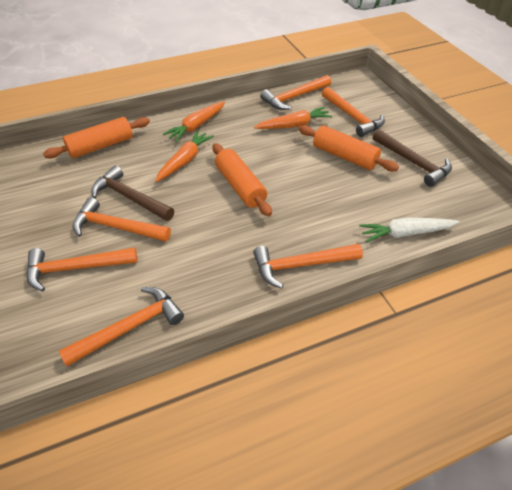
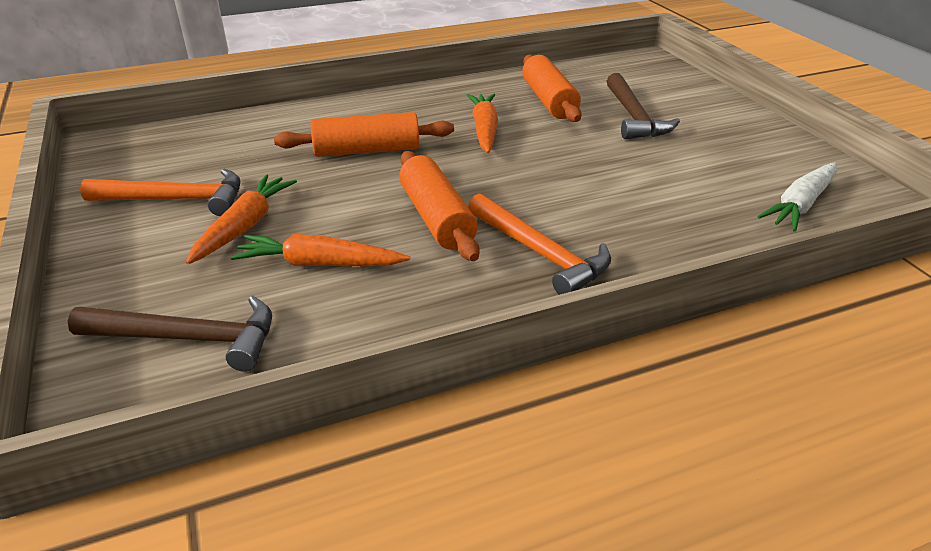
orange hammer: 6 -> 2

